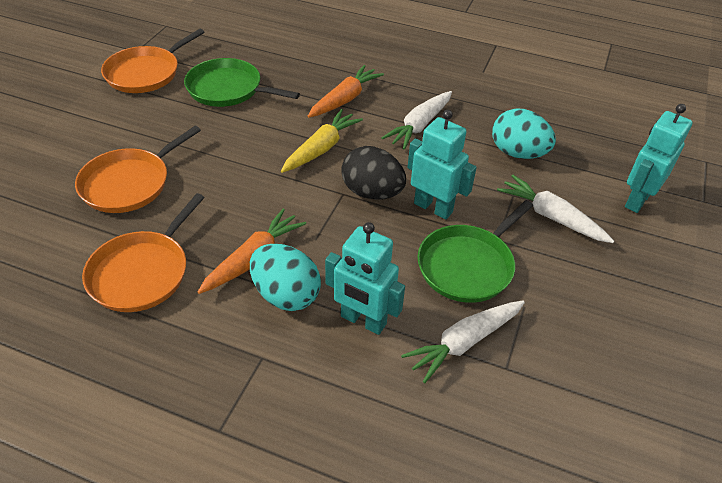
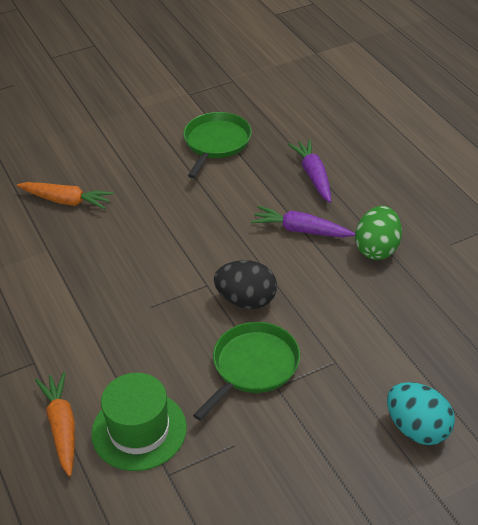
green egg: 0 -> 1
green hat: 0 -> 1
orange pan: 3 -> 0
purple carrot: 0 -> 2
turquoise egg: 2 -> 1
turquoise robot: 3 -> 0
white carrot: 3 -> 0
yellow carrot: 1 -> 0

